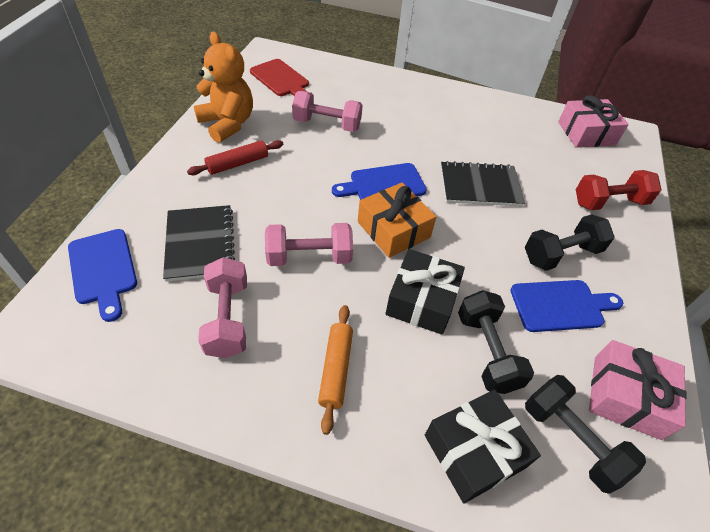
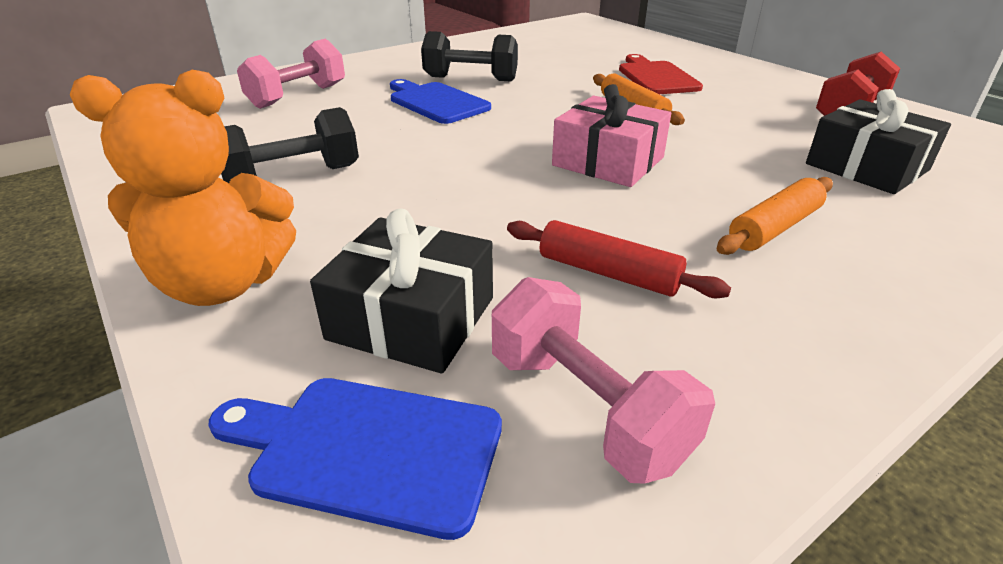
black dumbbell: 3 -> 2
black notebook: 2 -> 0
blue cutting board: 3 -> 2
orange gift: 1 -> 0
orange rolling pin: 1 -> 2
pink dumbbell: 3 -> 2
pink gift: 2 -> 1

